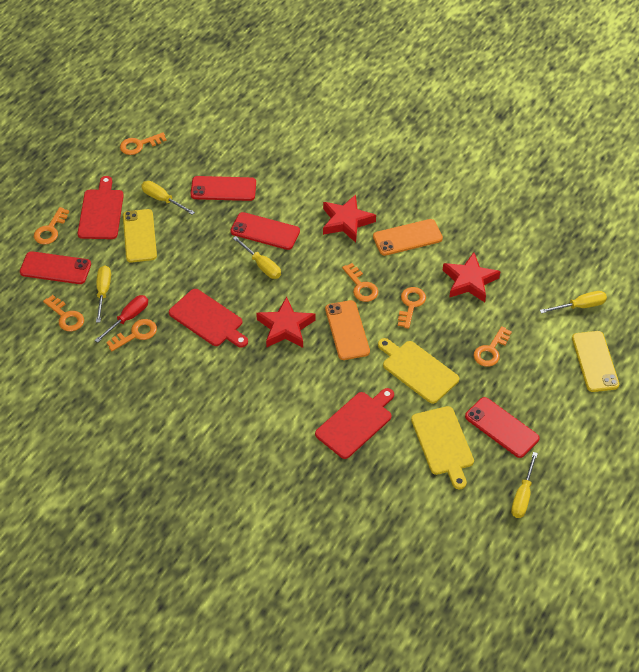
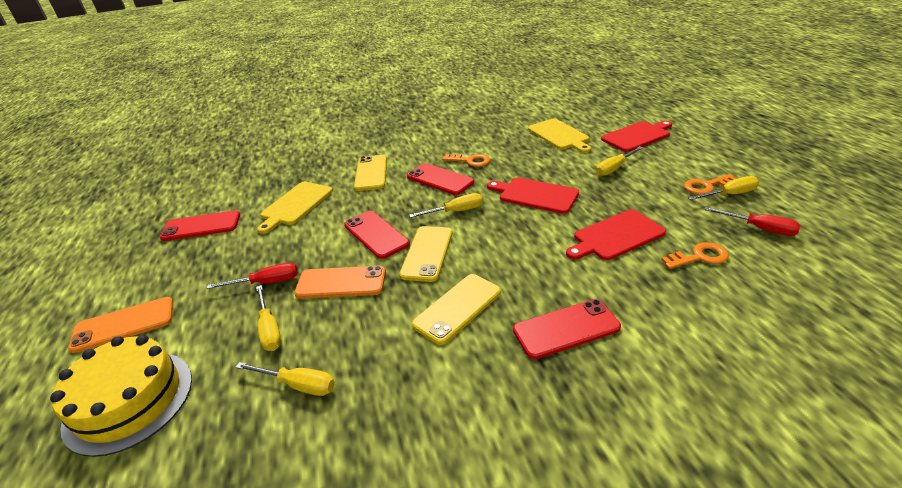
orange key: 7 -> 3
red screwdriver: 1 -> 2
red star: 3 -> 0
yellow cake: 0 -> 1
yellow phone: 2 -> 3

